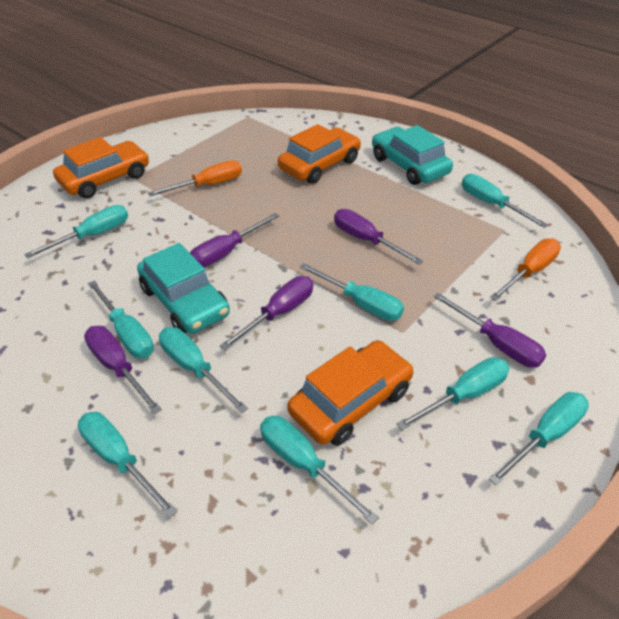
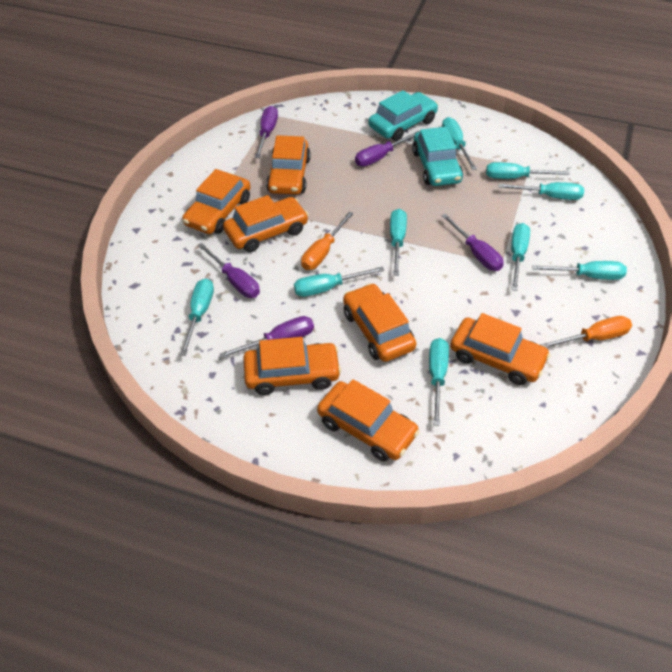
orange car: 3 -> 7

